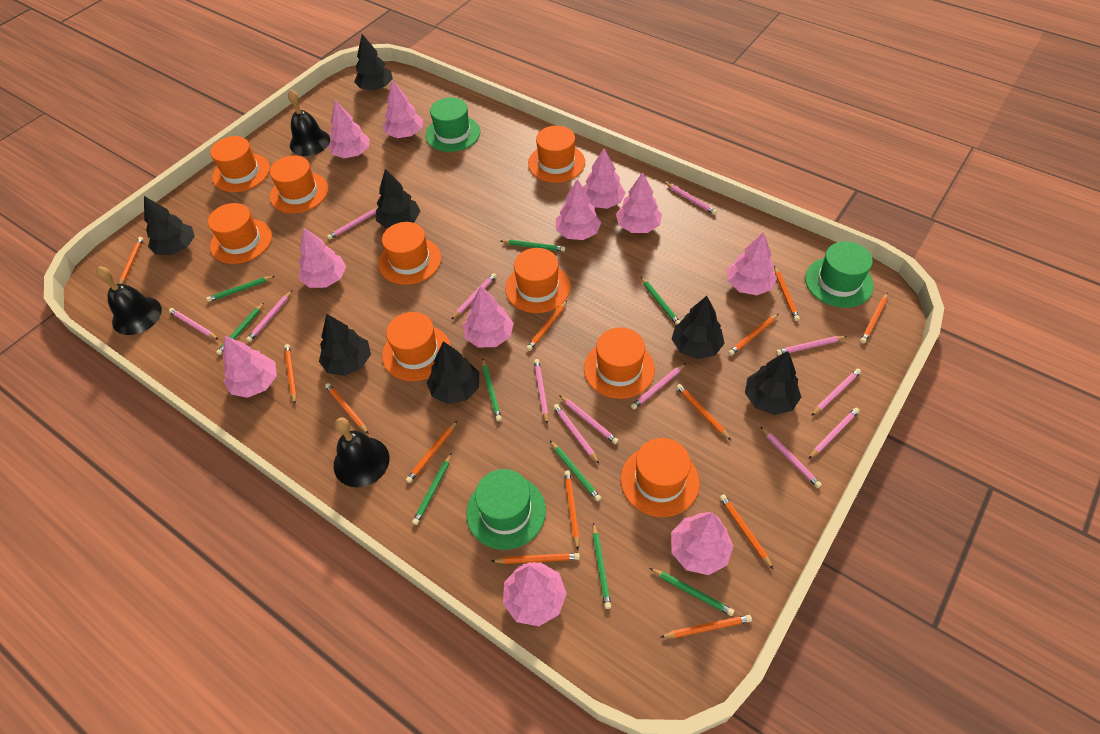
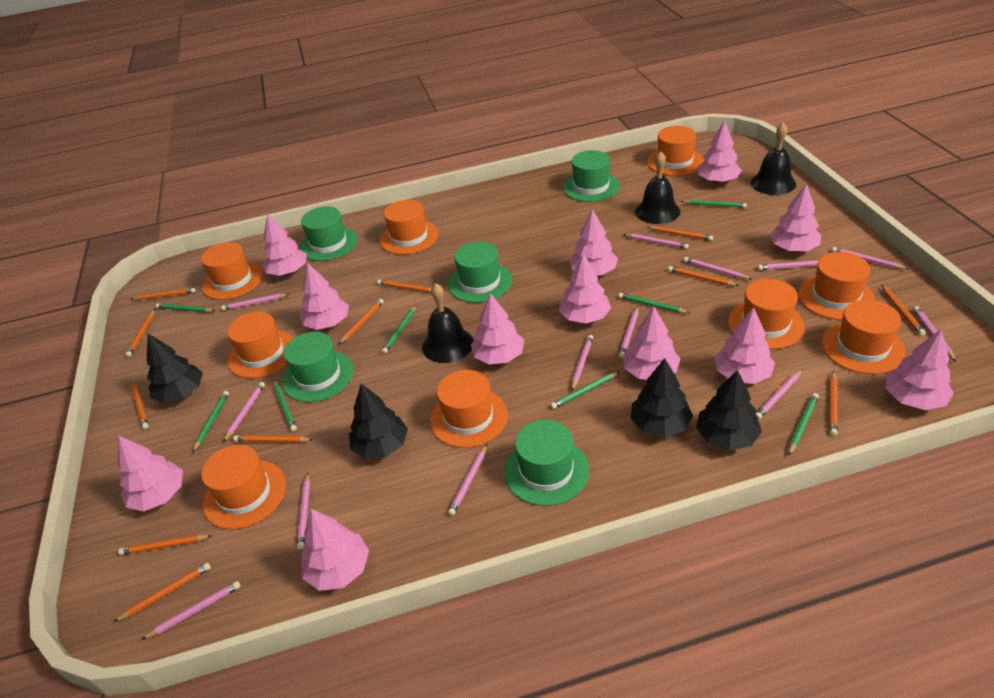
black tree: 7 -> 4
green hat: 3 -> 5
green pencil: 9 -> 8
orange pencil: 13 -> 12
pink tree: 11 -> 12

